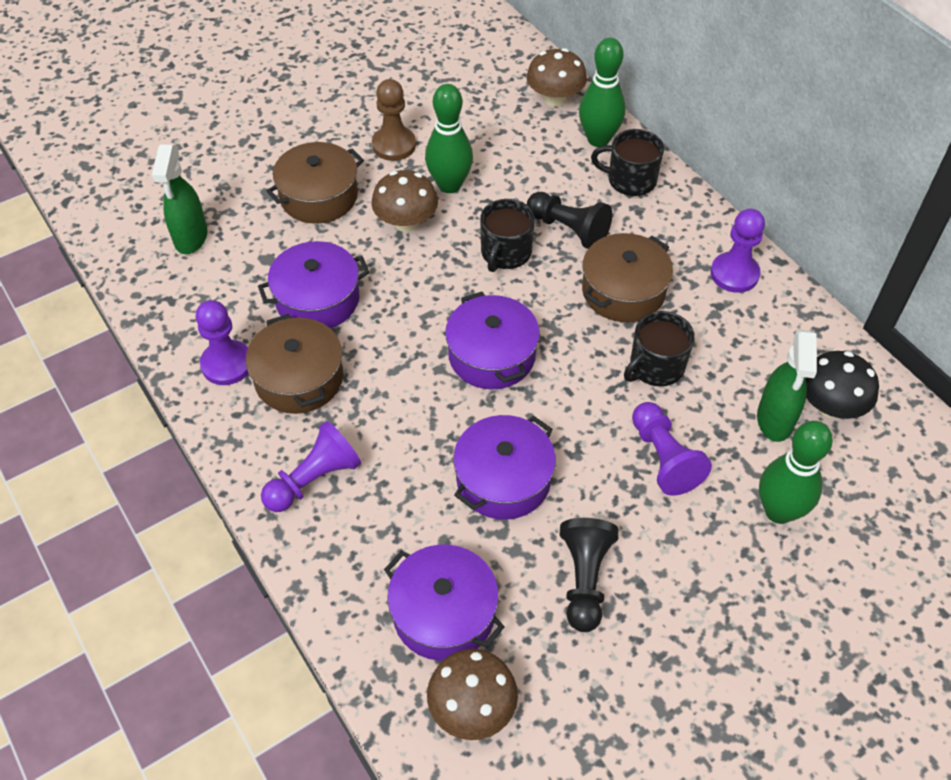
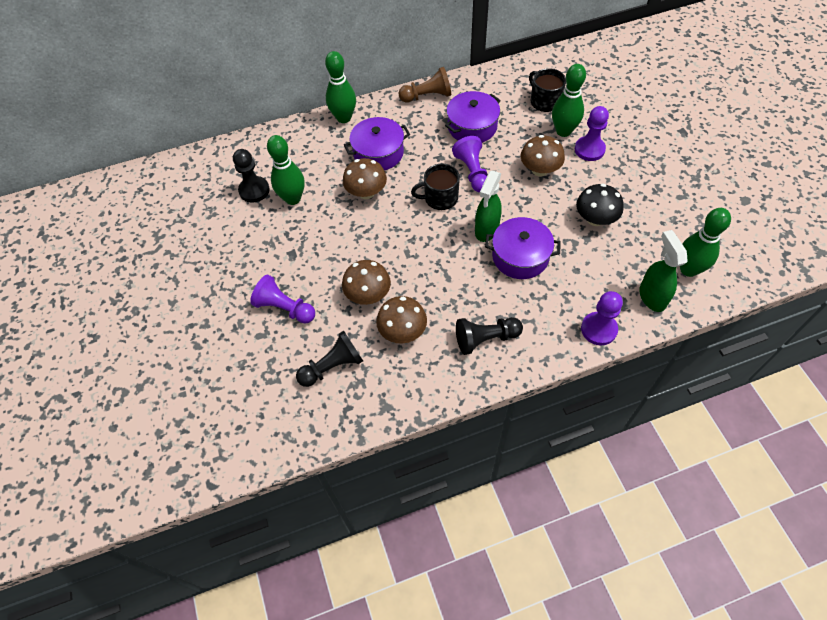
black mug: 3 -> 2
black pawn: 2 -> 3
brown mushroom: 3 -> 4
brown pot: 3 -> 0
green bowling pin: 3 -> 4
purple pot: 4 -> 3

